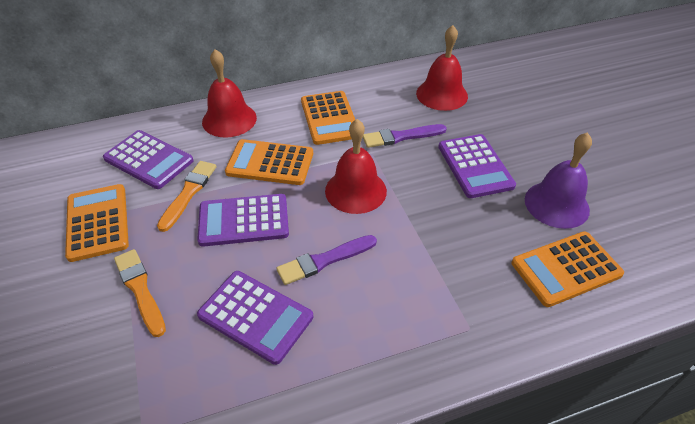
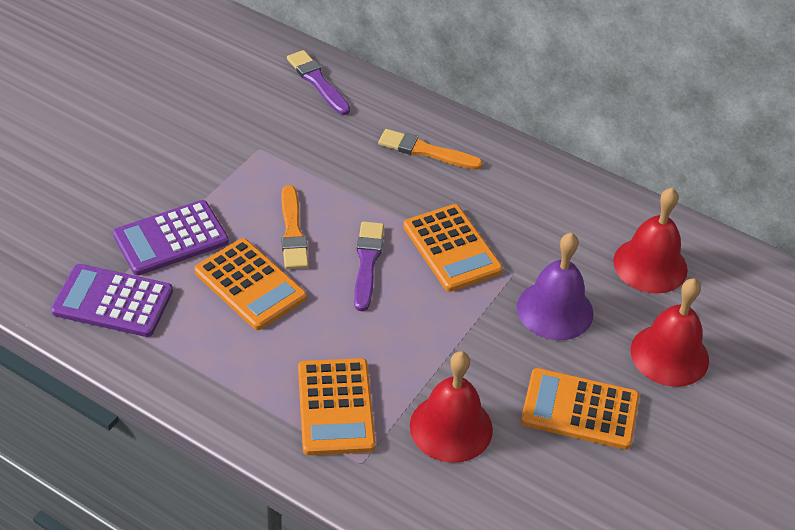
purple calculator: 4 -> 2

